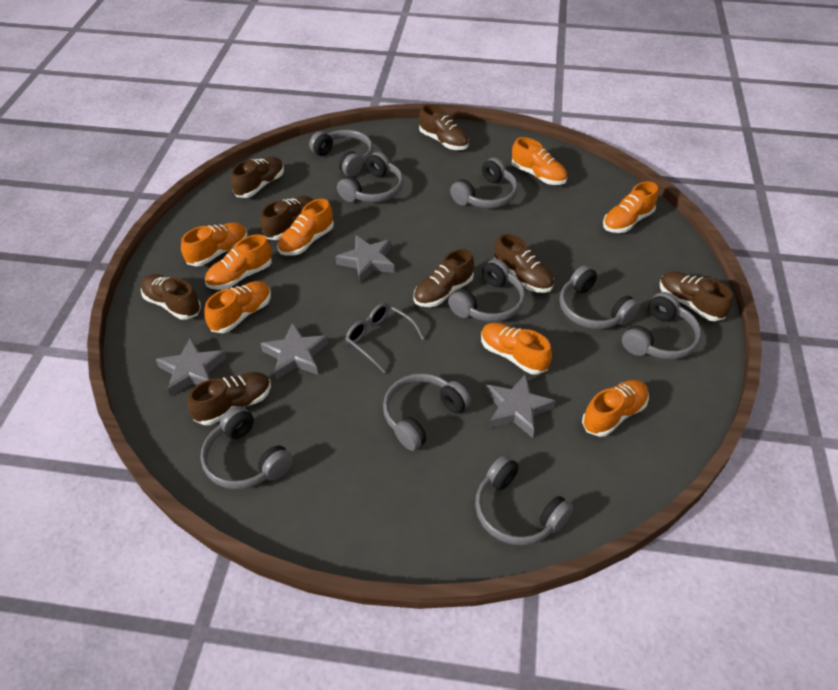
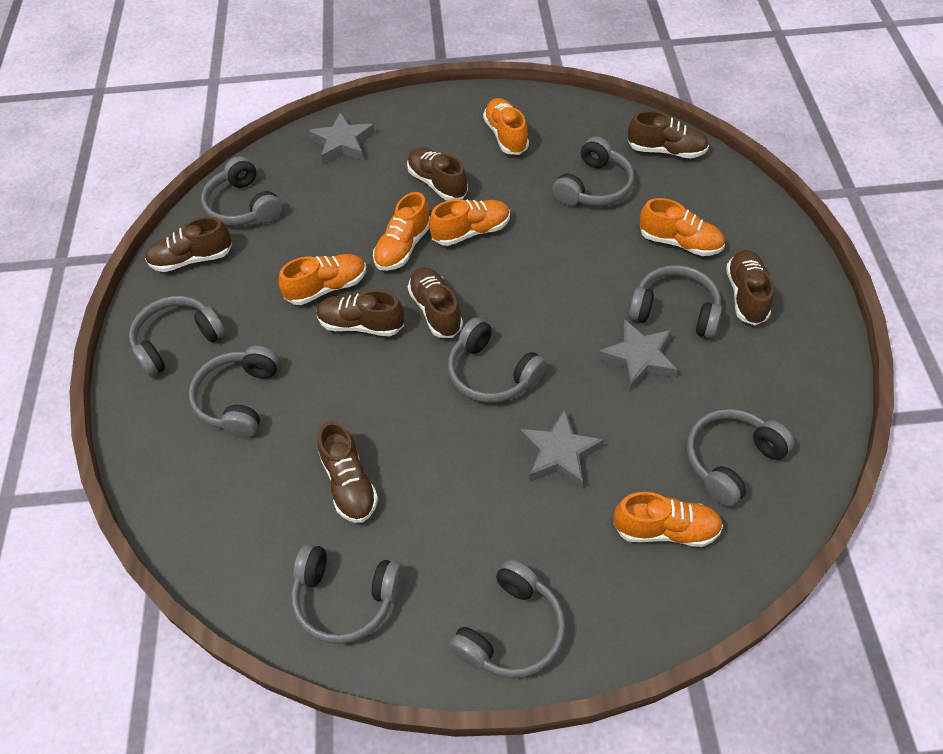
brown shoe: 8 -> 7
grey glasses: 1 -> 0
grey star: 4 -> 3
orange shoe: 8 -> 6

